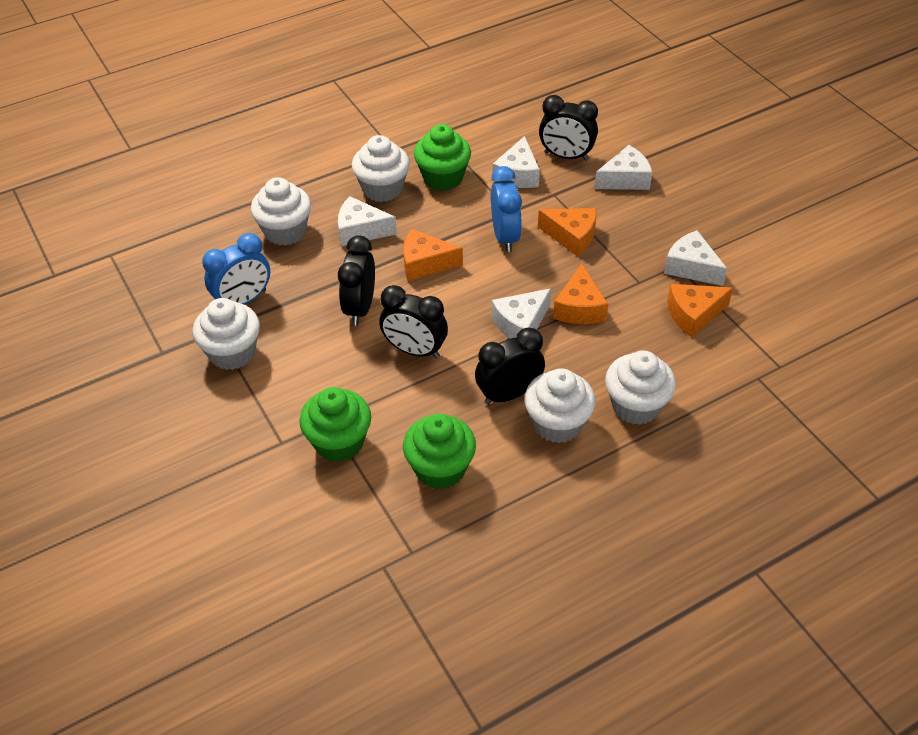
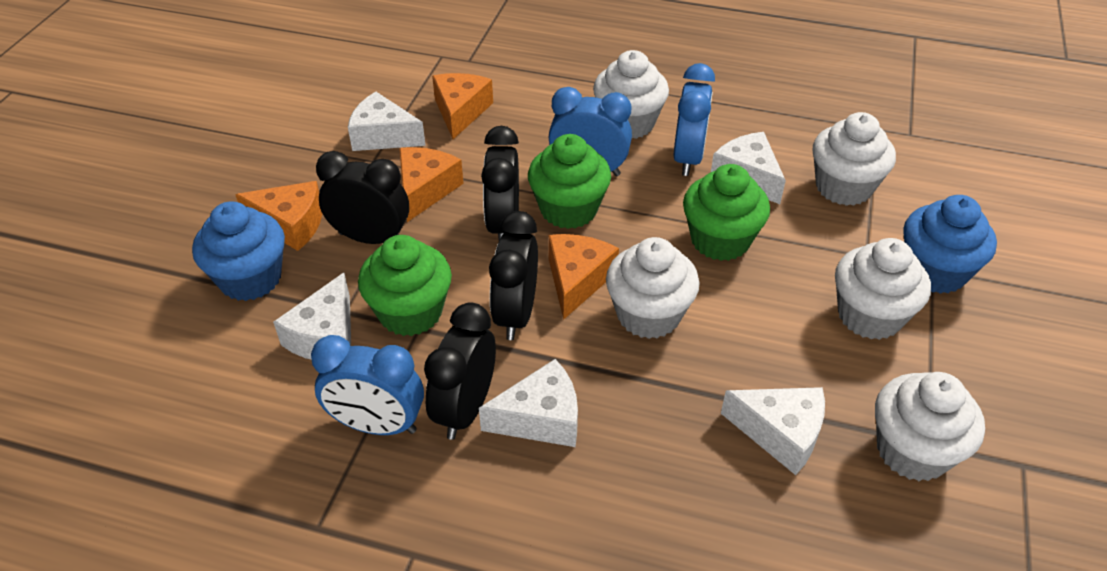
blue clock: 2 -> 3
blue cupcake: 0 -> 2

